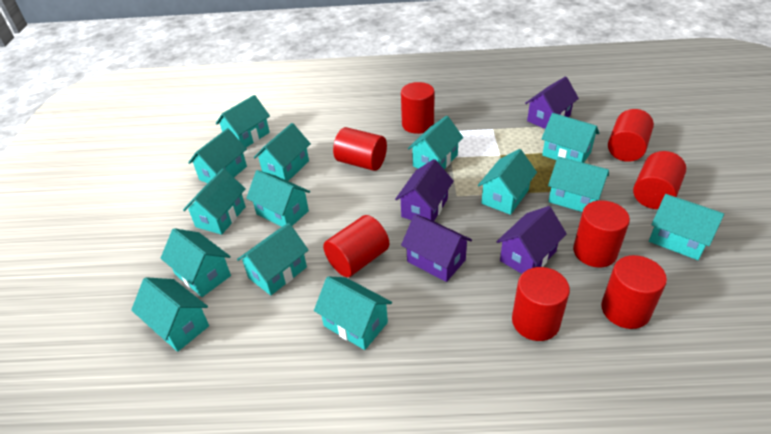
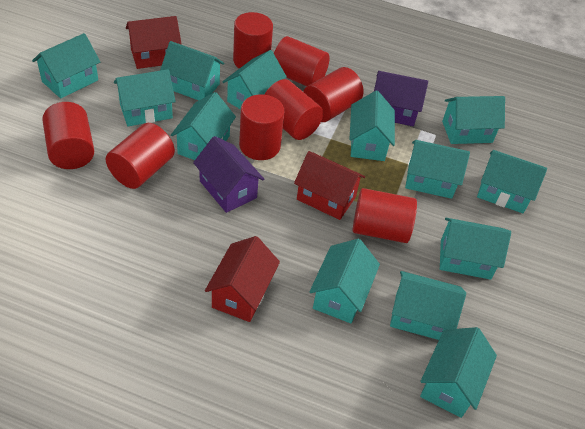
purple house: 4 -> 2
red house: 0 -> 3
turquoise house: 14 -> 13

